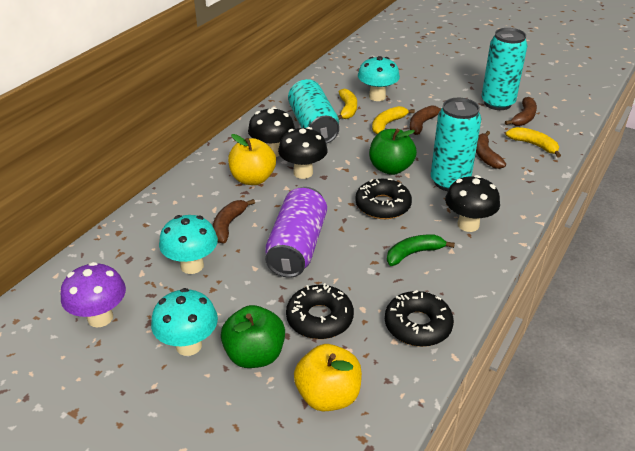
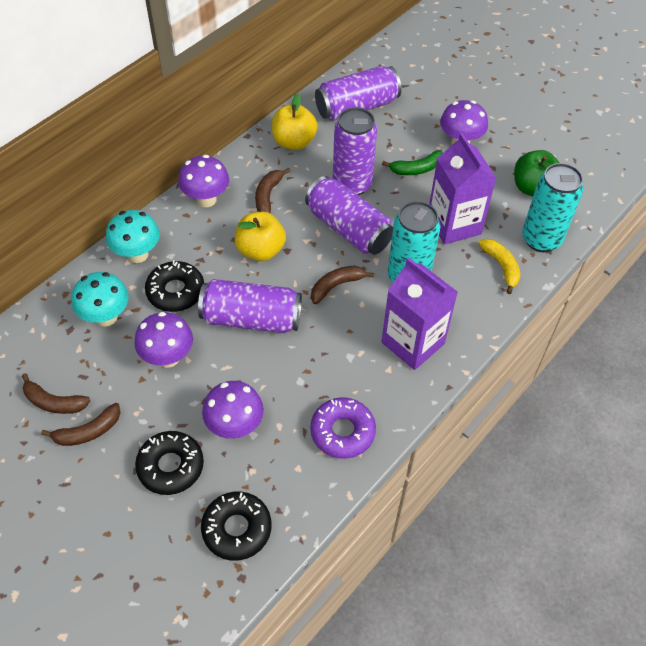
black mushroom: 3 -> 0
green apple: 2 -> 1
purple can: 1 -> 4
purple carton: 0 -> 2
purple donut: 0 -> 1
purple mushroom: 1 -> 4
turquoise can: 3 -> 2
turquoise mushroom: 3 -> 2
yellow banana: 3 -> 1

